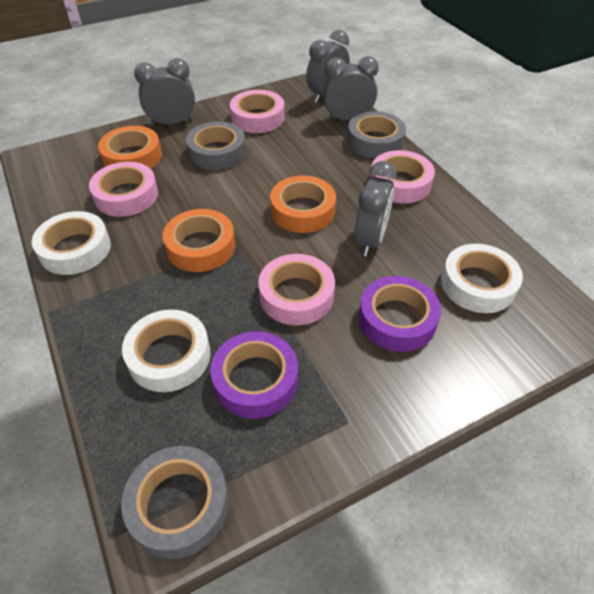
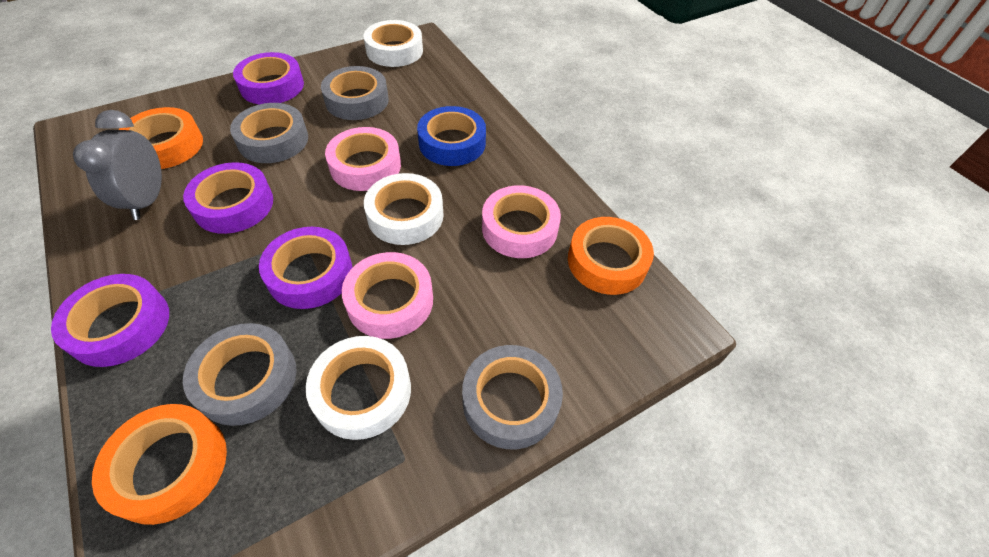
blue tape: 0 -> 1
grey clock: 4 -> 1
grey tape: 3 -> 4
pink tape: 4 -> 3
purple tape: 2 -> 4

